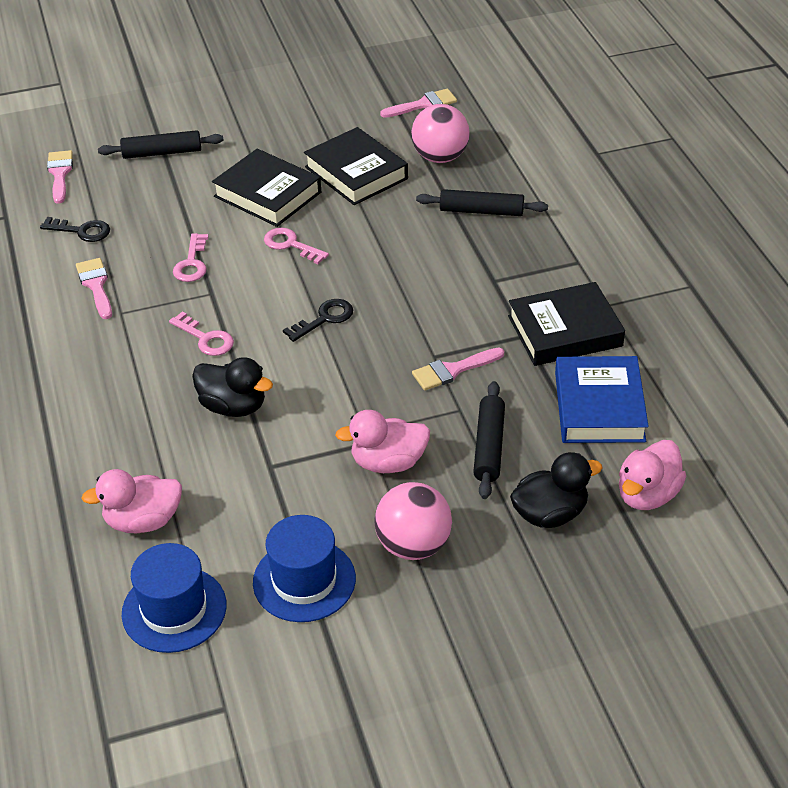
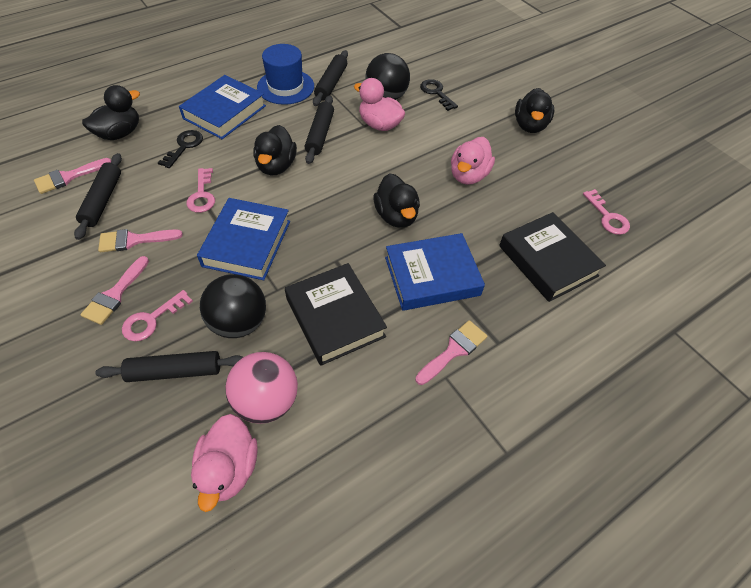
black ball: 0 -> 2
black book: 3 -> 2
black duck: 2 -> 4
black rolling pin: 3 -> 4
blue book: 1 -> 3
blue hat: 2 -> 1
pink ball: 2 -> 1

